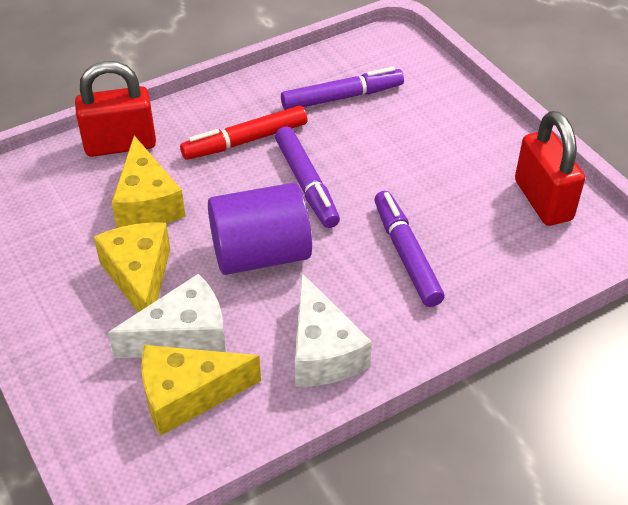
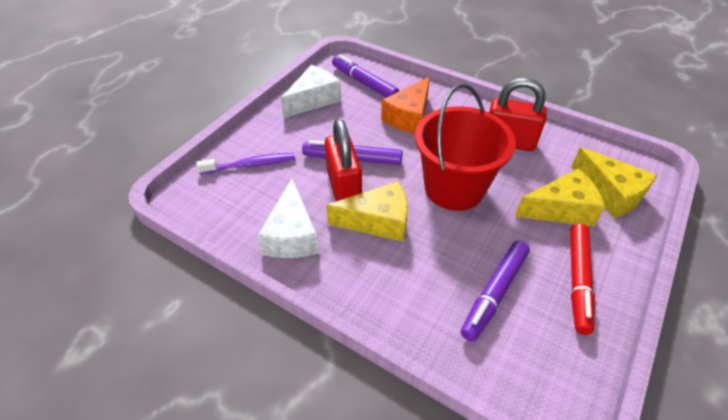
orange cheese: 0 -> 1
purple cylinder: 1 -> 0
purple toothbrush: 0 -> 1
red bucket: 0 -> 1

